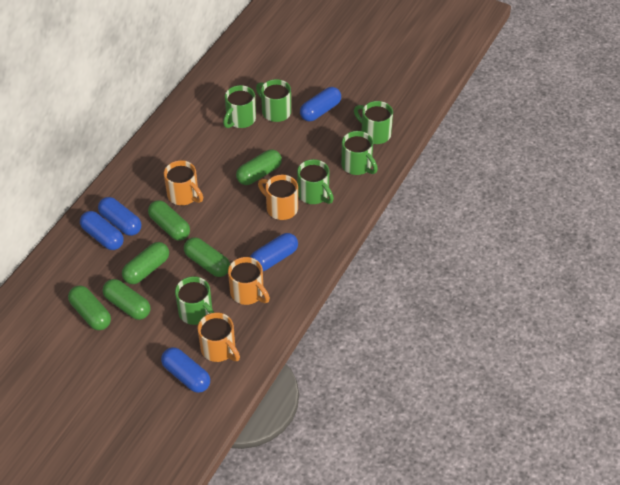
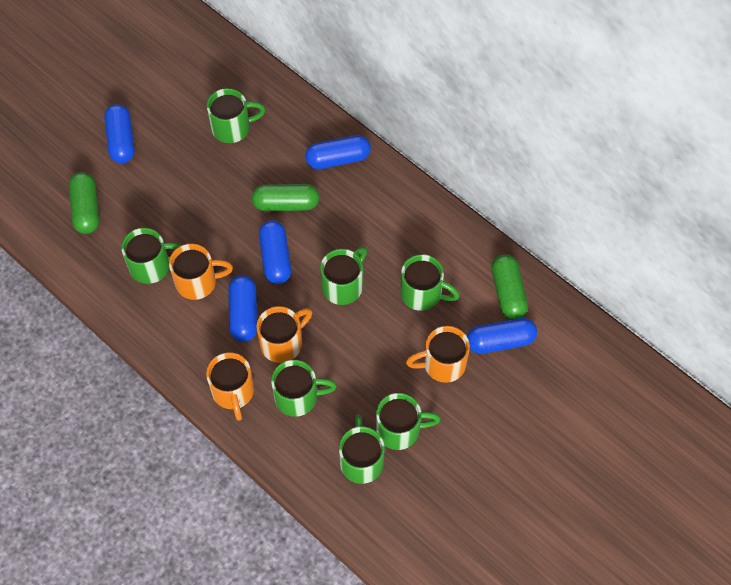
green capsule: 6 -> 3
green mug: 6 -> 7

